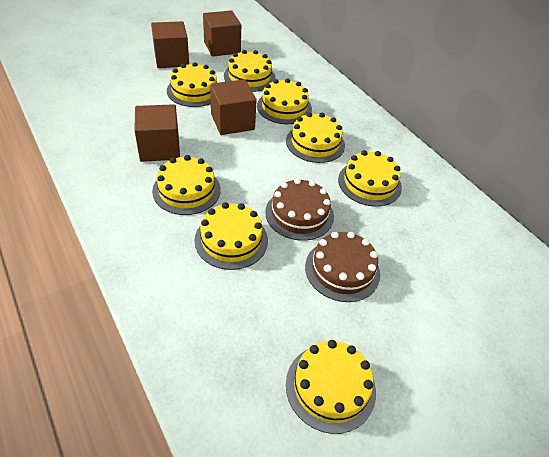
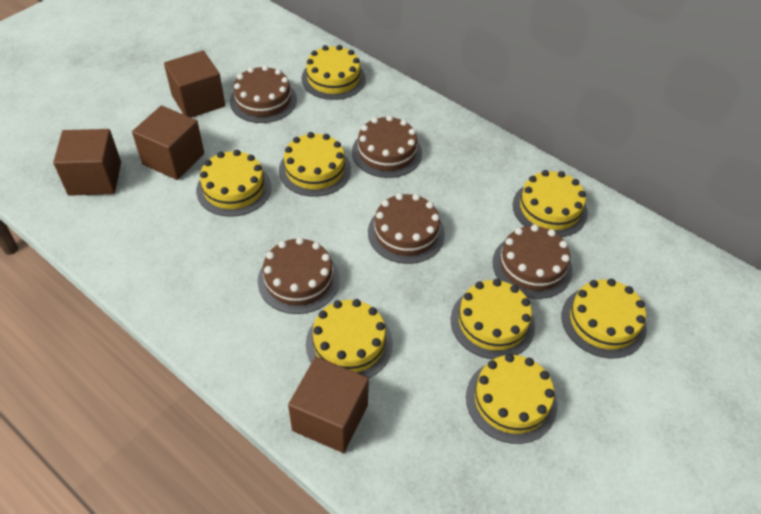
brown cake: 2 -> 5

